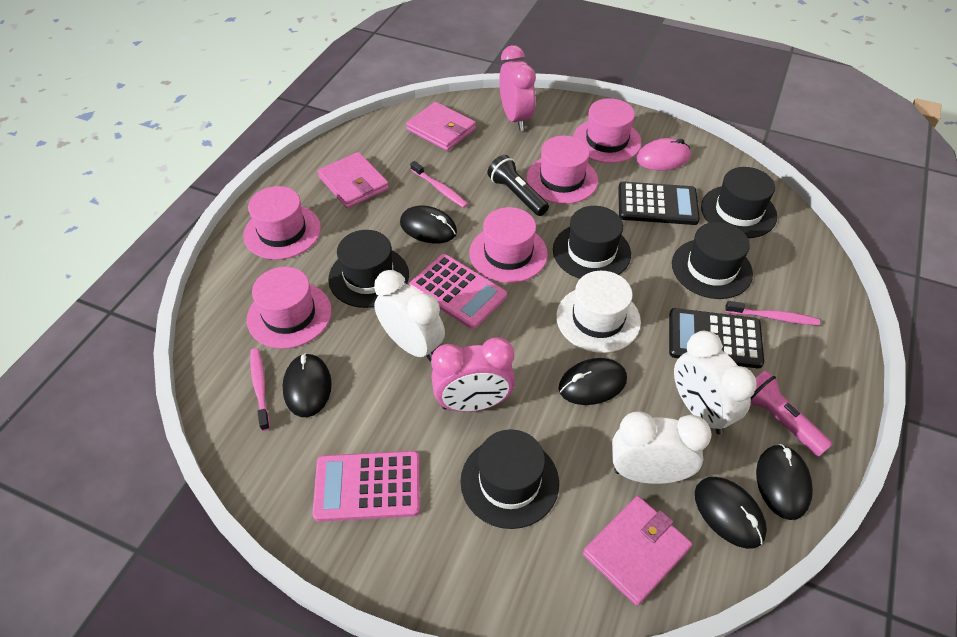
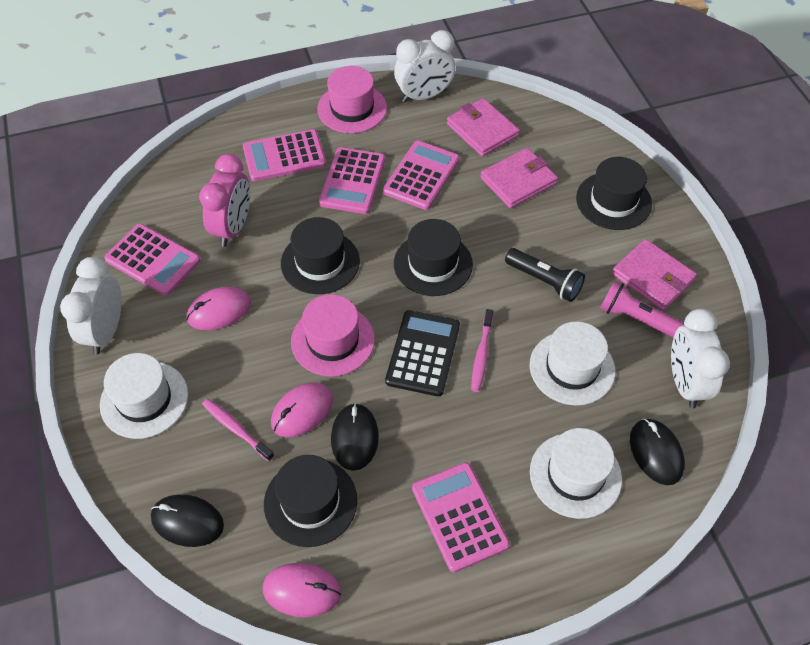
black calculator: 2 -> 1
black hat: 5 -> 4
black mouse: 5 -> 3
pink calculator: 2 -> 5
pink clock: 2 -> 1
pink hat: 5 -> 2
pink mouse: 1 -> 3
pink toothbrush: 3 -> 2
white hat: 1 -> 3

